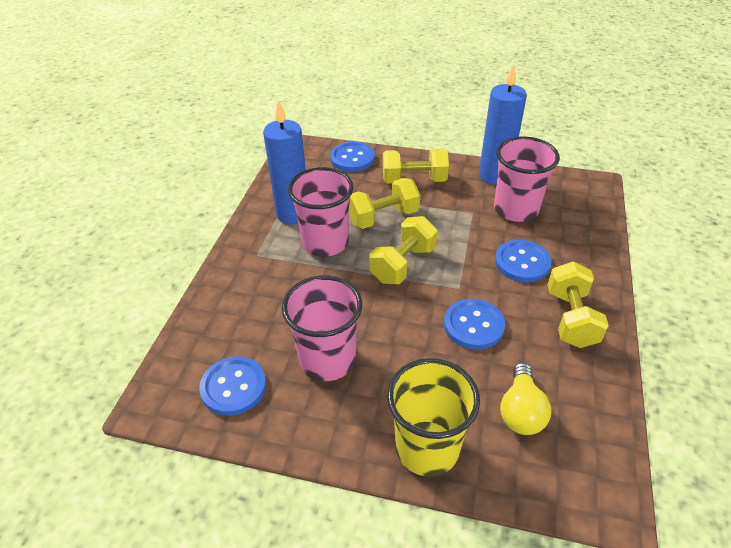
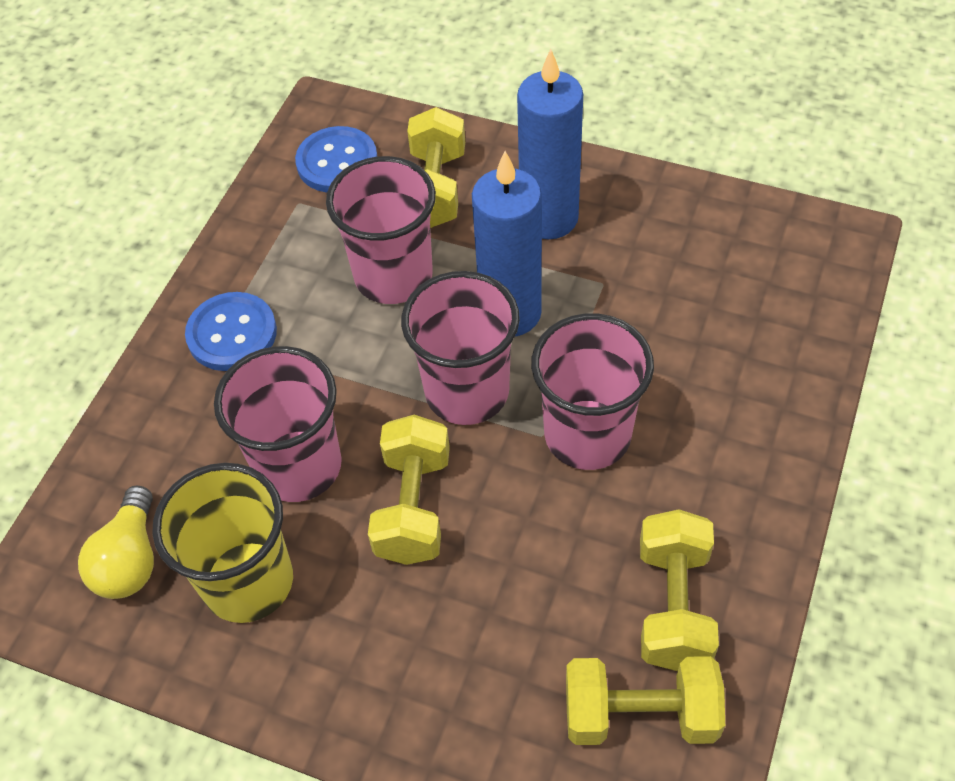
blue button: 4 -> 2
pink cup: 3 -> 4

